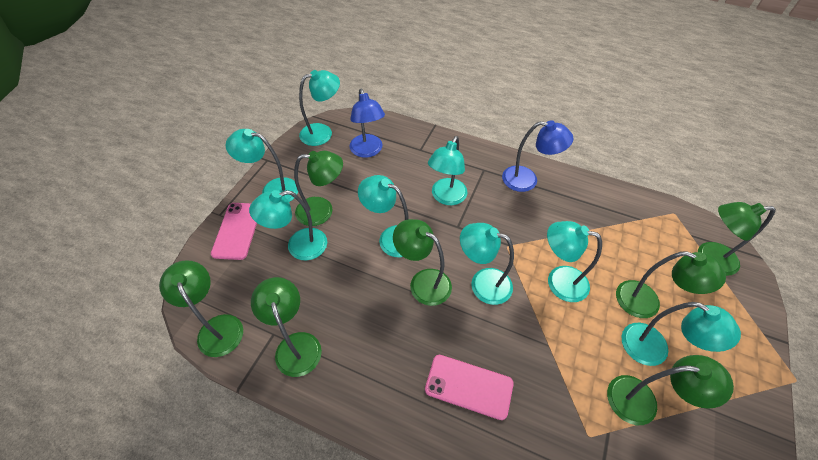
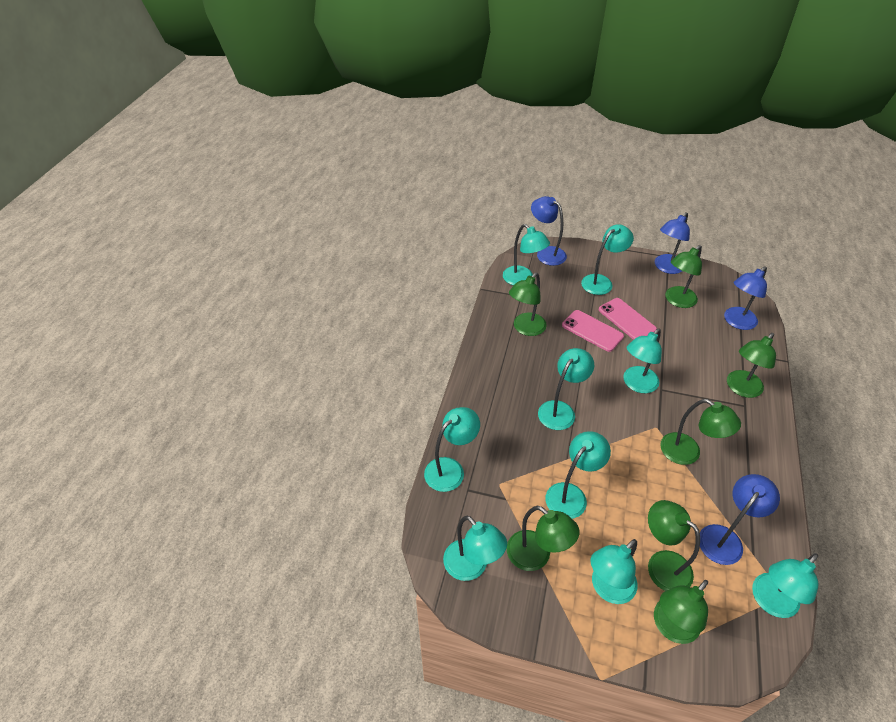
blue lamp: 2 -> 4
turquoise lamp: 8 -> 9

